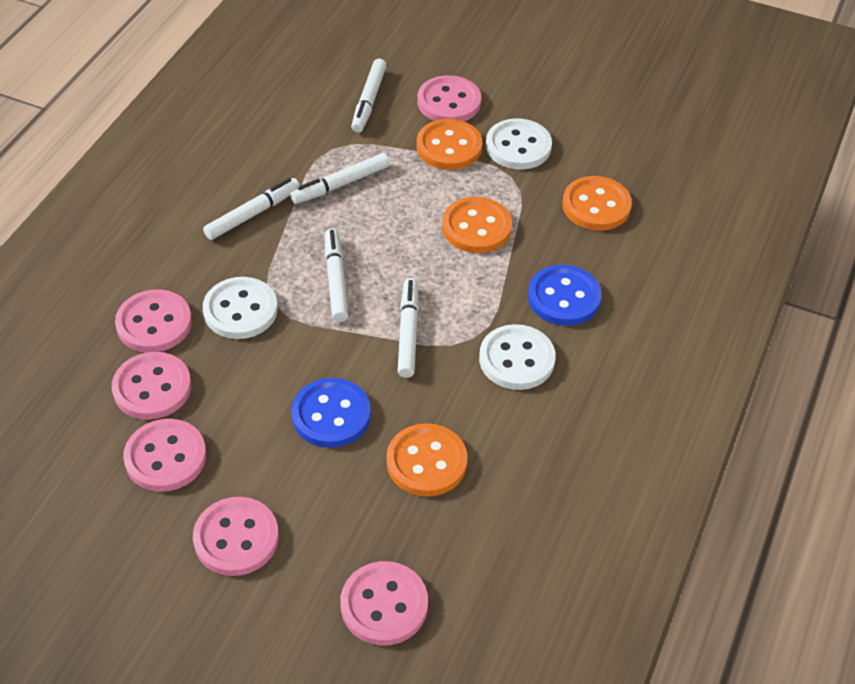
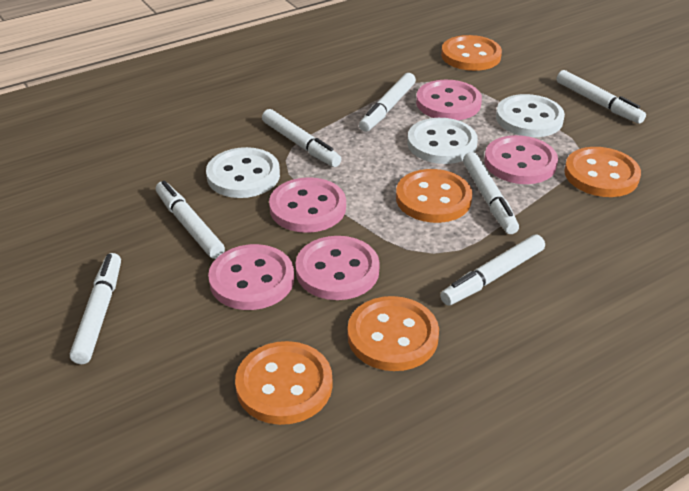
blue button: 2 -> 0
orange button: 4 -> 5
pink button: 6 -> 5
white marker: 5 -> 7

